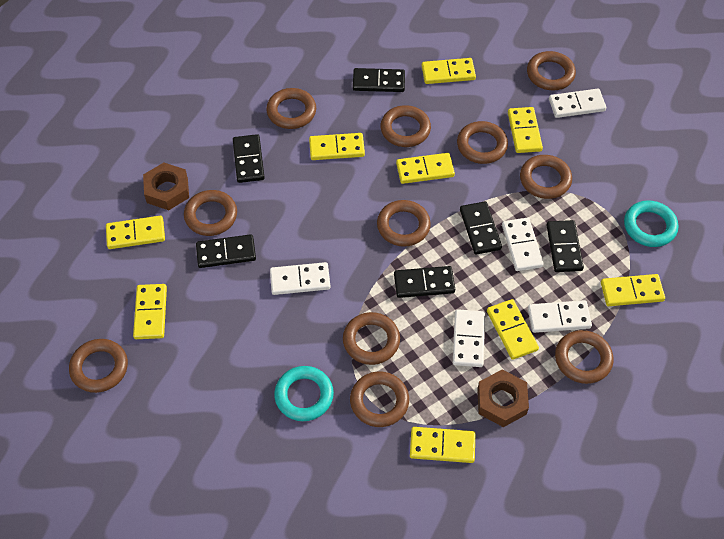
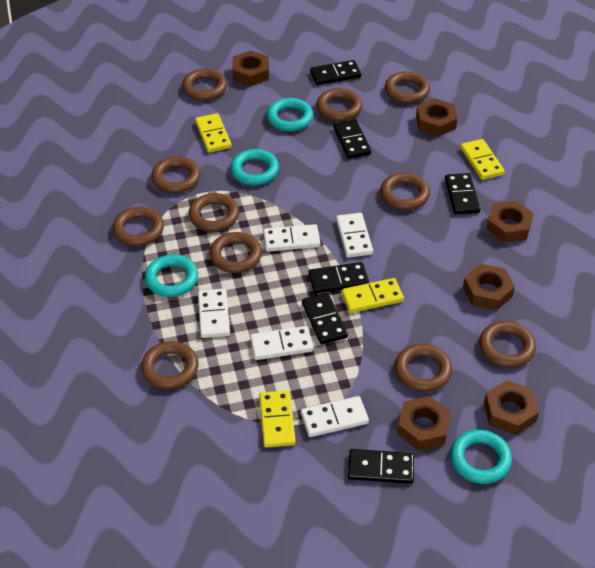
brown nut: 2 -> 6
turquoise ring: 2 -> 4
yellow domino: 9 -> 4

